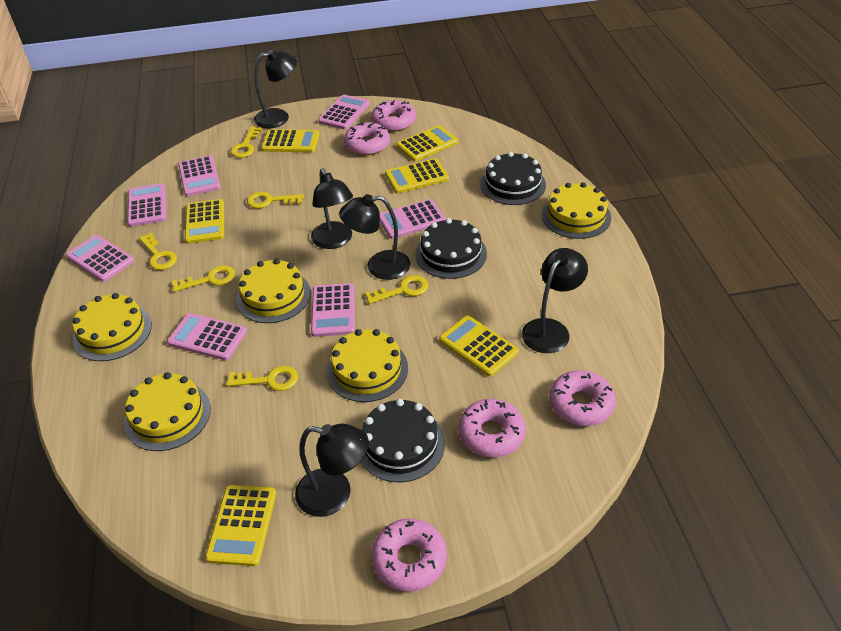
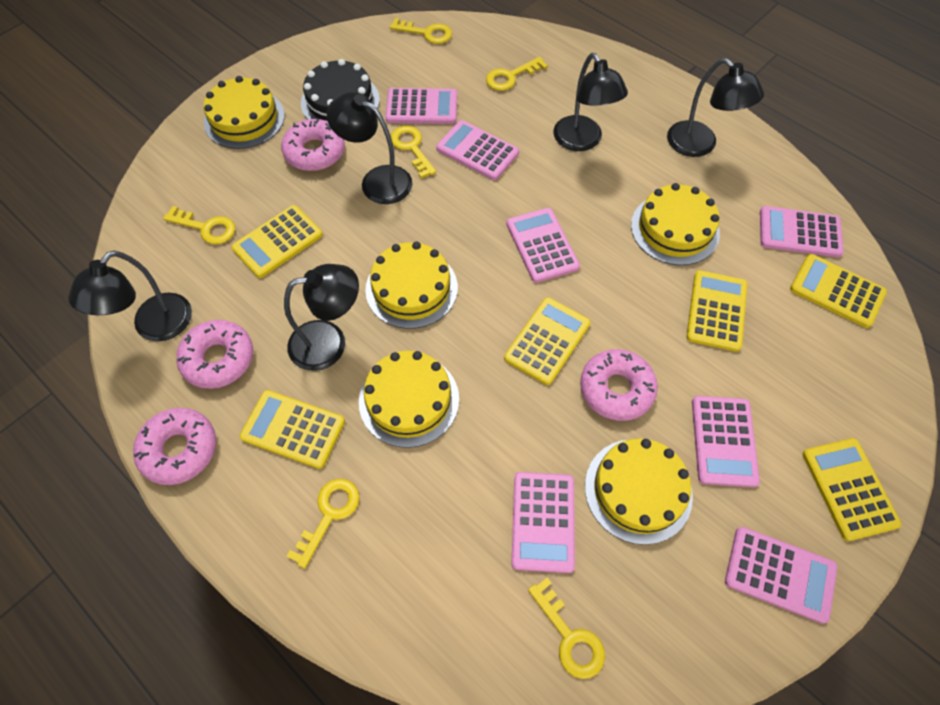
black cake: 3 -> 1
pink donut: 5 -> 4

